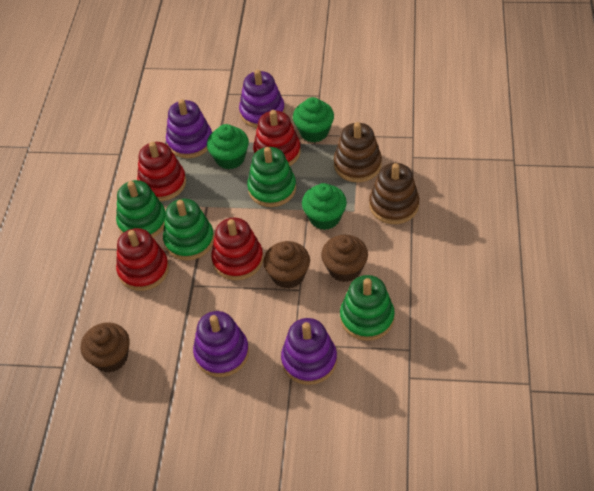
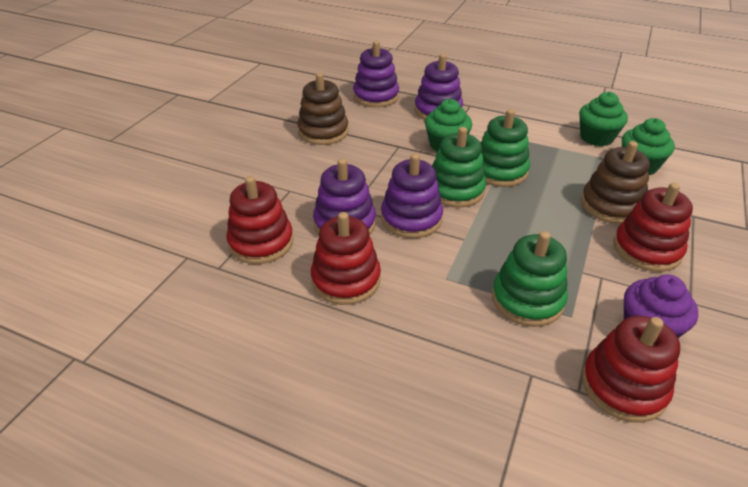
brown cupcake: 3 -> 0
green stacking toy: 4 -> 3
purple cupcake: 0 -> 1

